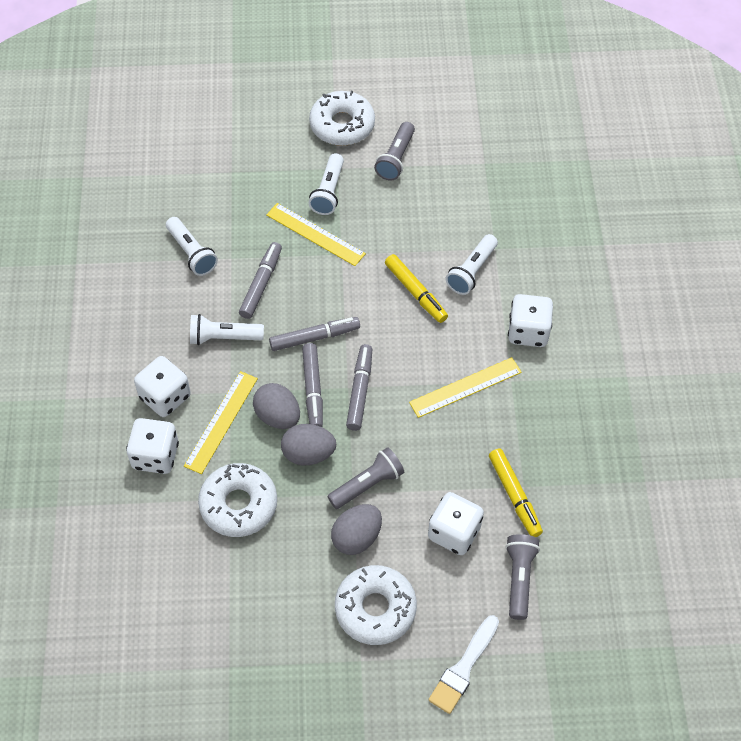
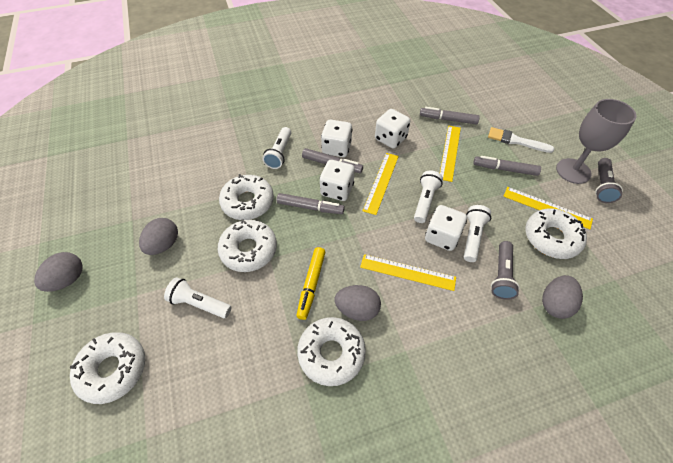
grey egg: 3 -> 4
grey flashlight: 3 -> 2
grey goblet: 0 -> 1
white donut: 3 -> 5
yellow marker: 2 -> 1
yellow ruler: 3 -> 4

